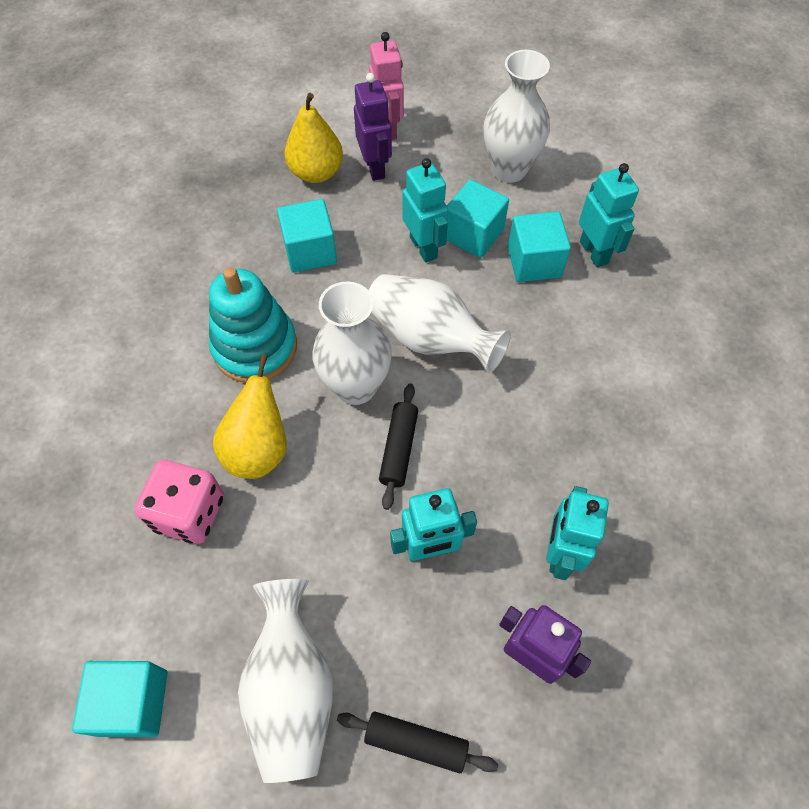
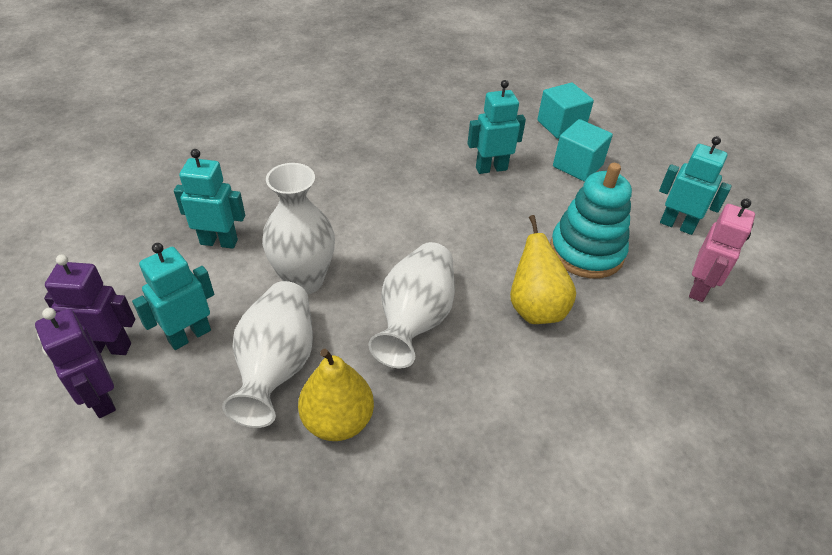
black rolling pin: 2 -> 0
pink dice: 1 -> 0
turquoise cube: 4 -> 2
white vase: 4 -> 3

